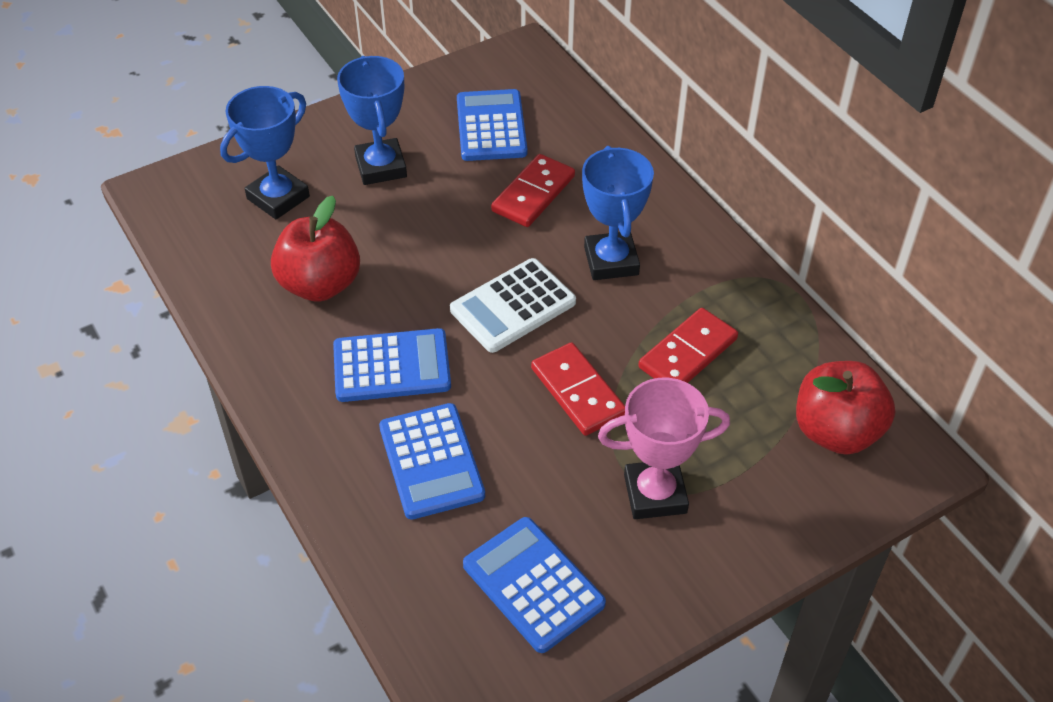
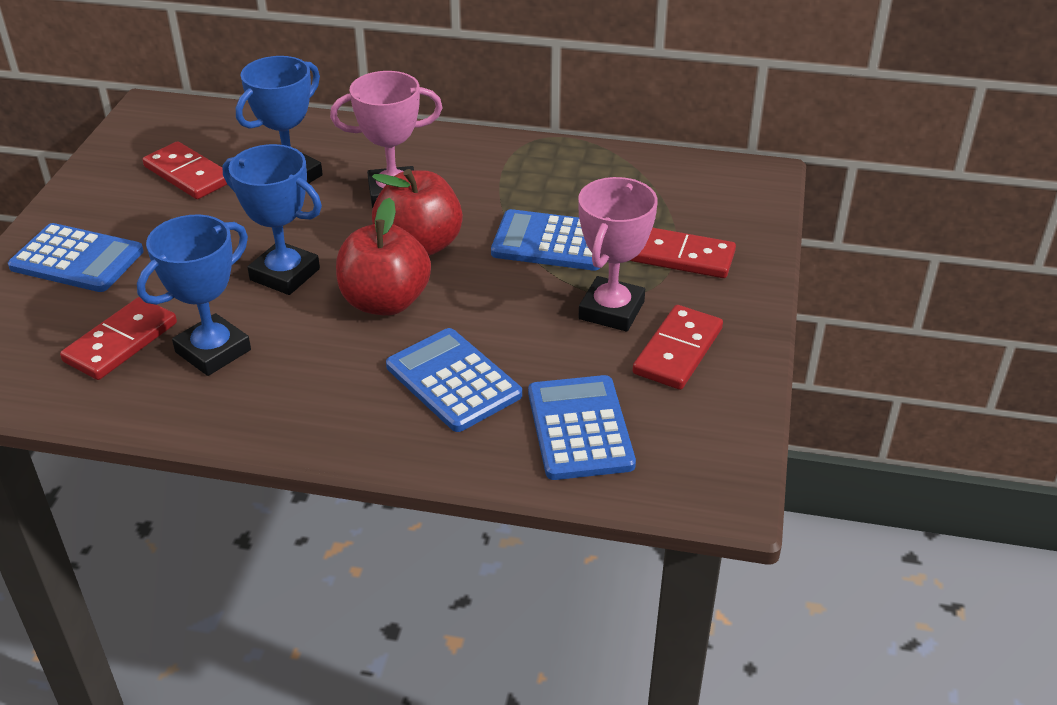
pink trophy: 1 -> 2
red domino: 3 -> 4
white calculator: 1 -> 0

